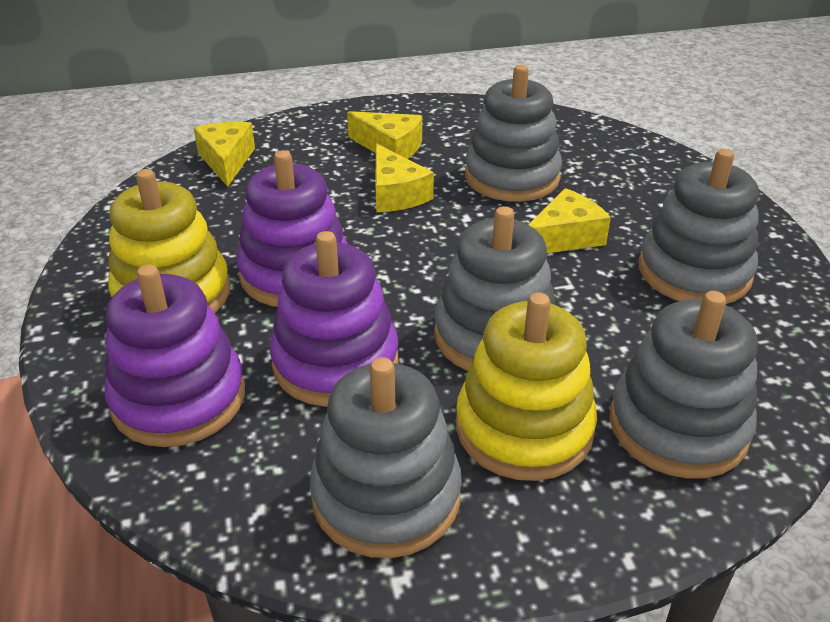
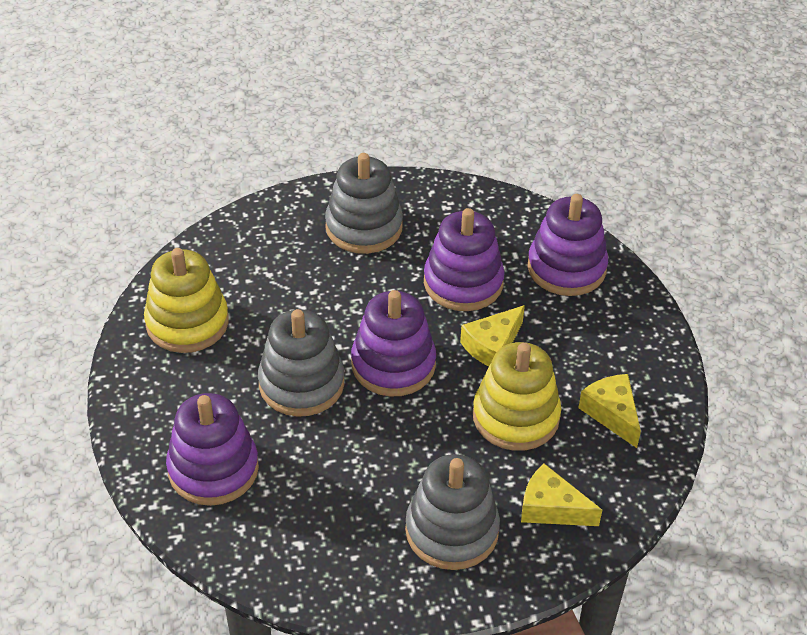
grey stacking toy: 5 -> 3
purple stacking toy: 3 -> 4
yellow cheese: 4 -> 3

